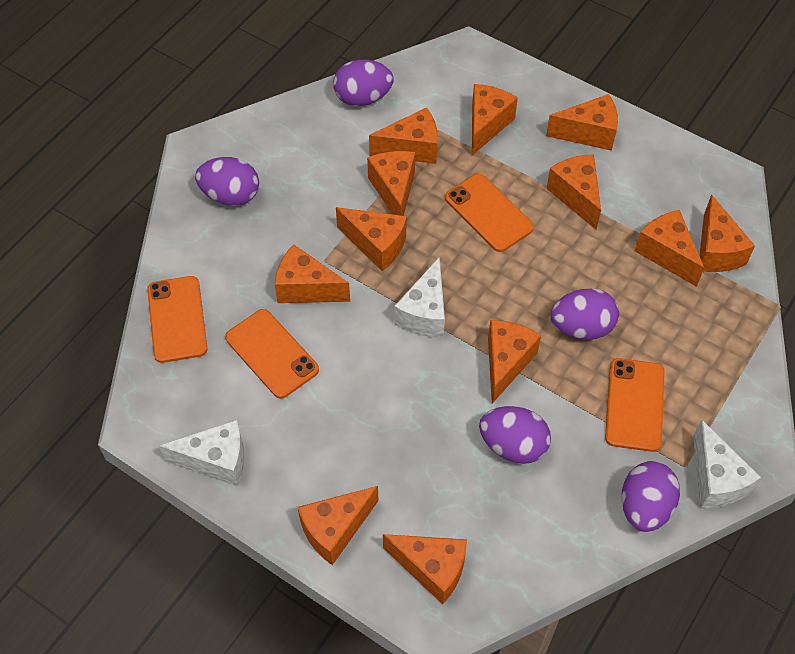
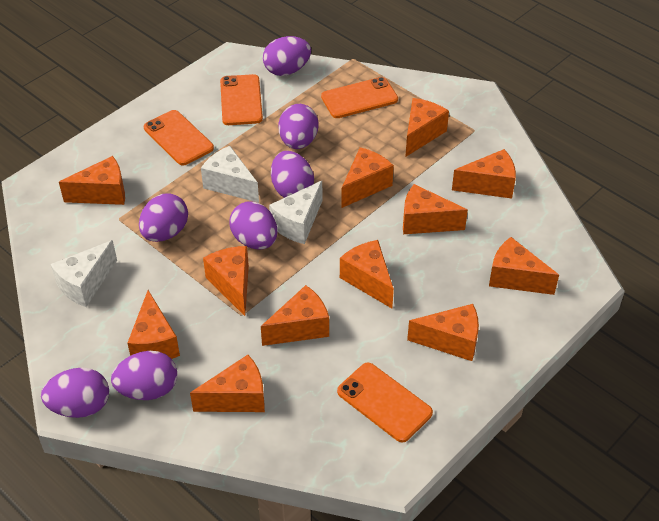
purple egg: 5 -> 7

